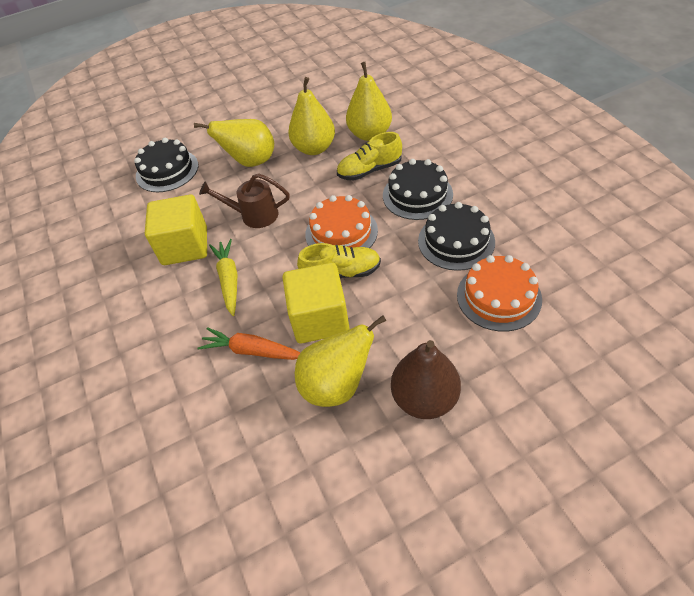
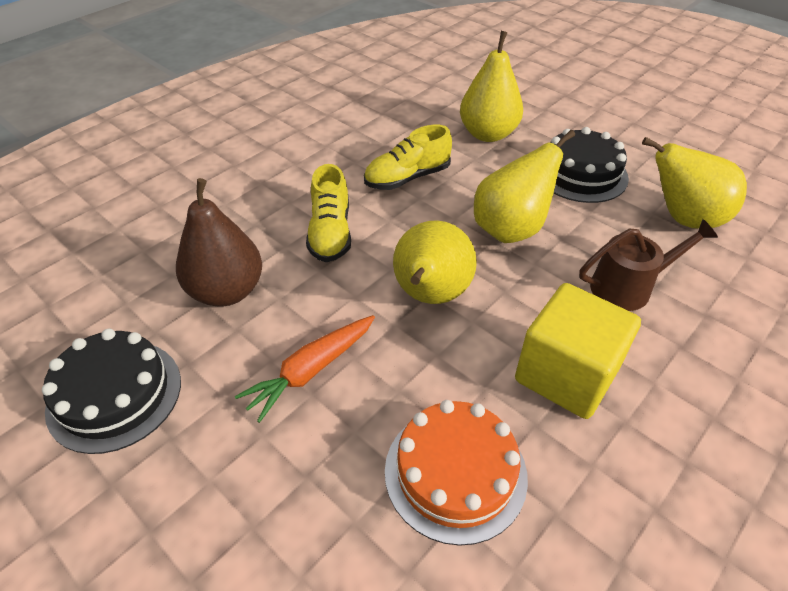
black cake: 3 -> 2
orange cake: 2 -> 1
yellow carrot: 1 -> 0
yellow cube: 2 -> 1

